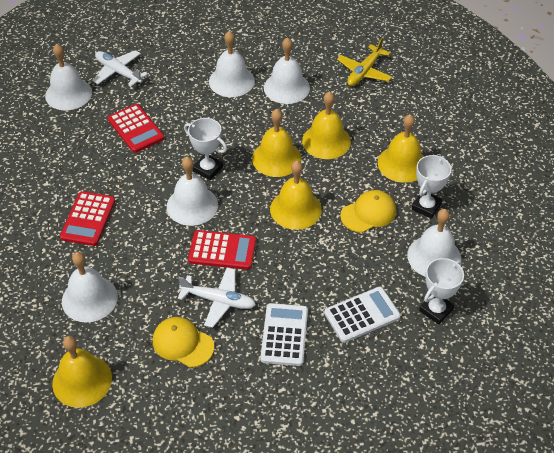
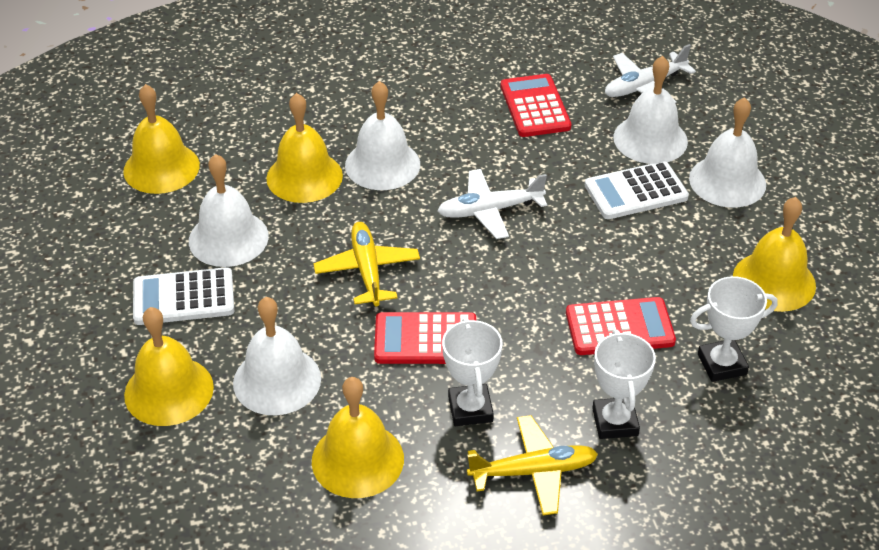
white bell: 6 -> 5
yellow cap: 2 -> 0
yellow plane: 1 -> 2

